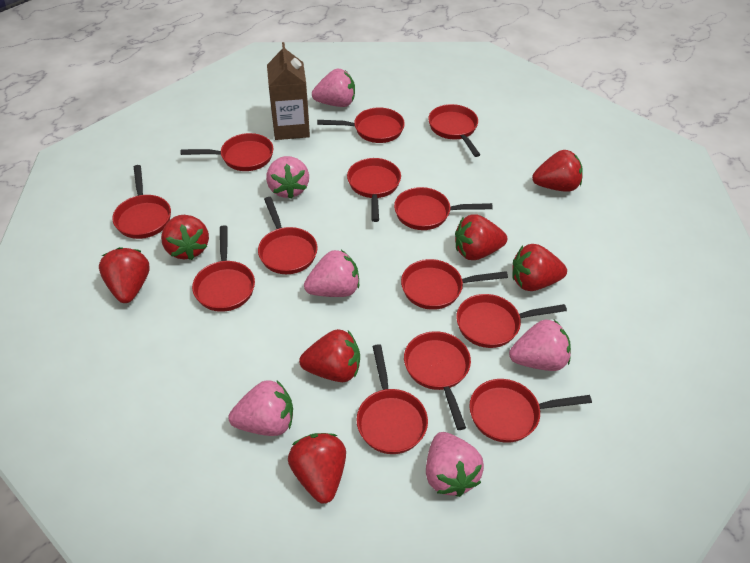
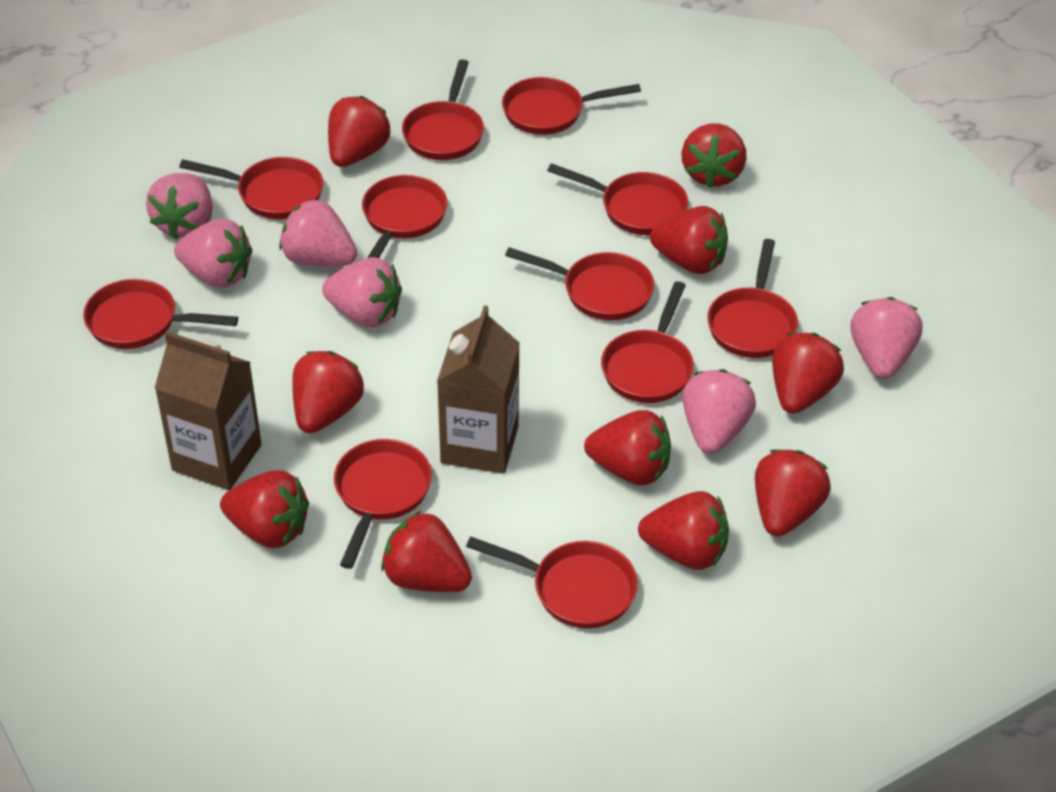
brown carton: 1 -> 2
red pan: 13 -> 11
red strawberry: 7 -> 10

